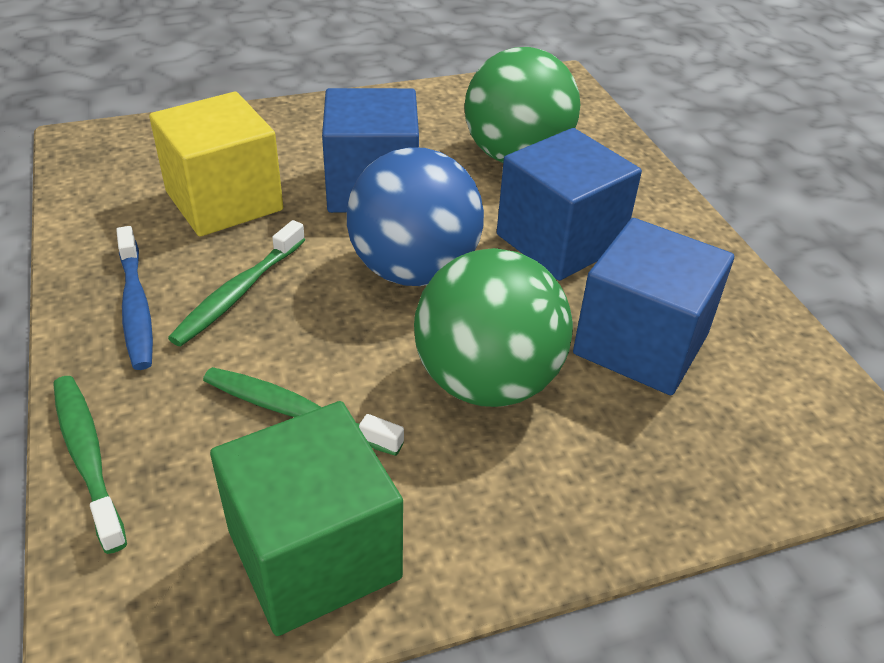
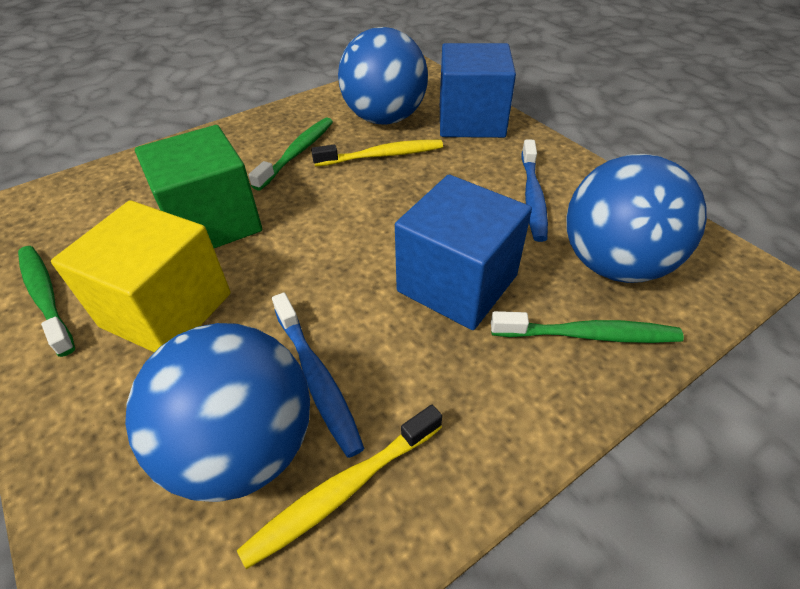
blue ball: 1 -> 3
blue cube: 3 -> 2
blue toothbrush: 1 -> 2
green ball: 2 -> 0
yellow toothbrush: 0 -> 2

